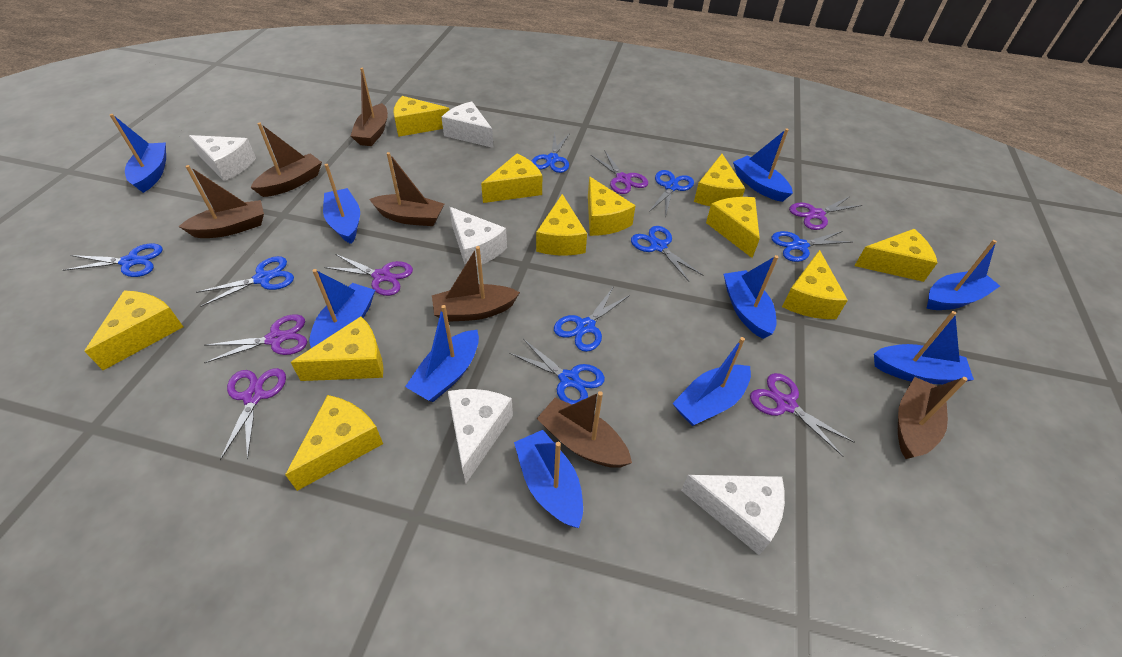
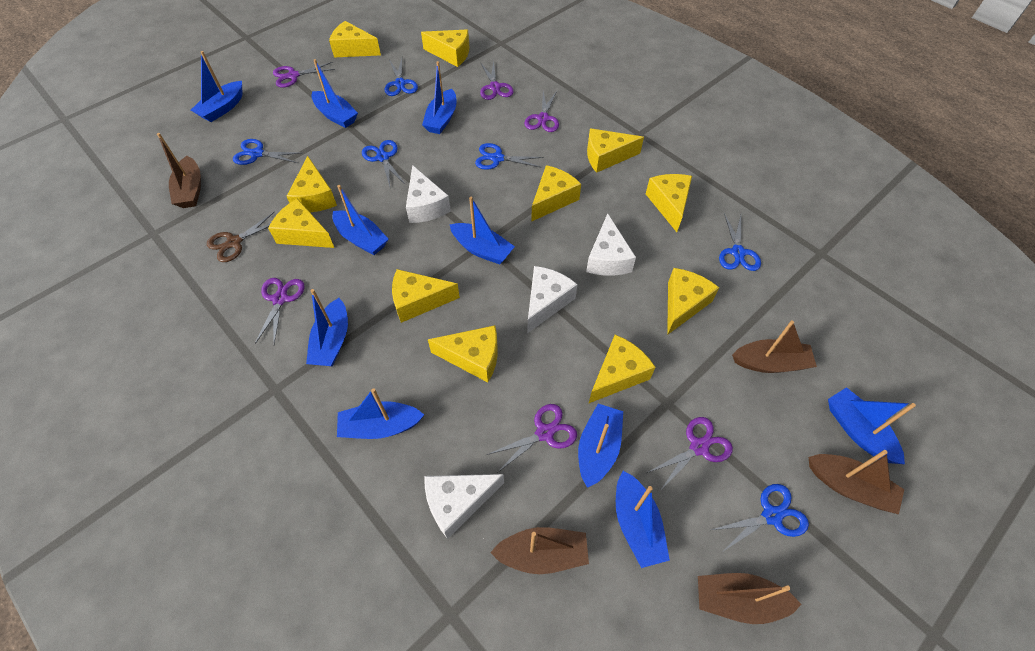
blue scissors: 8 -> 6
brown boat: 7 -> 5
brown scissors: 0 -> 1
white cheese: 5 -> 4

